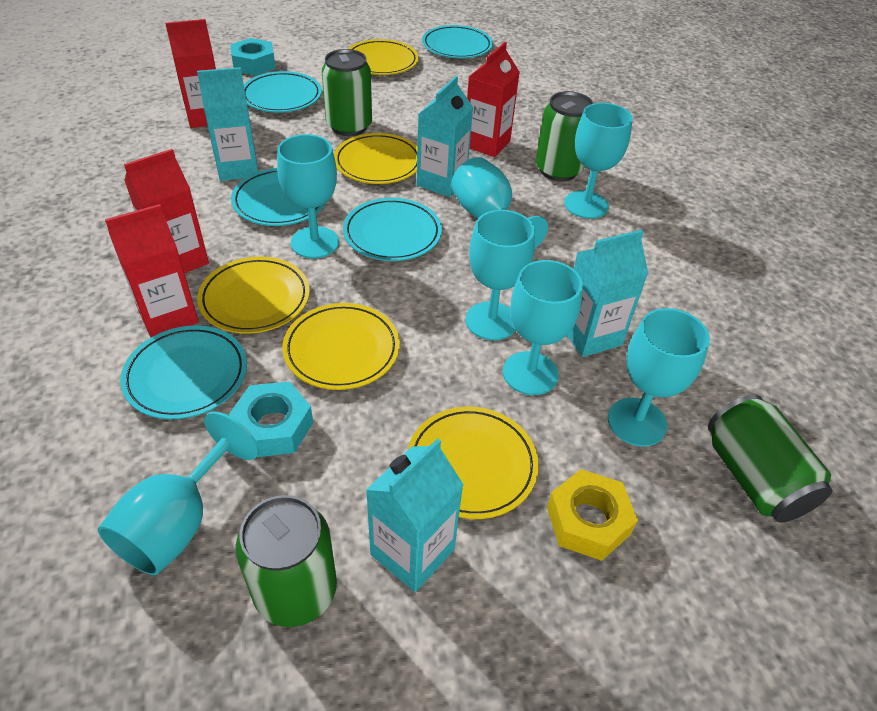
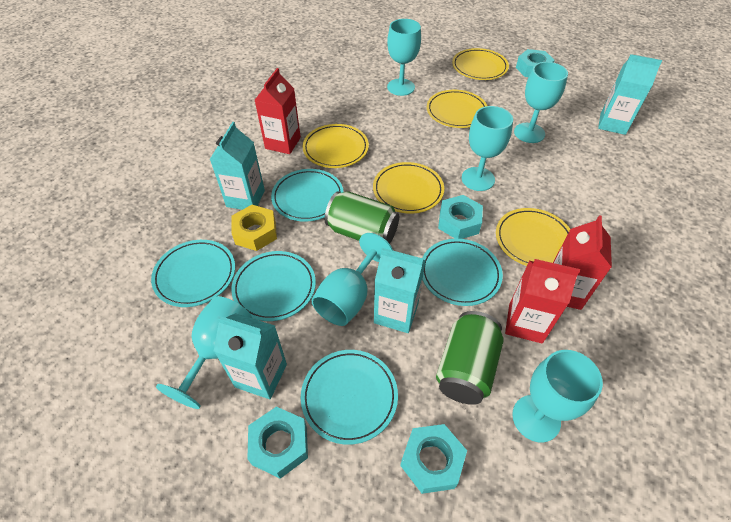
green can: 4 -> 2
red carton: 4 -> 3
turquoise goblet: 7 -> 6
turquoise nut: 2 -> 4

